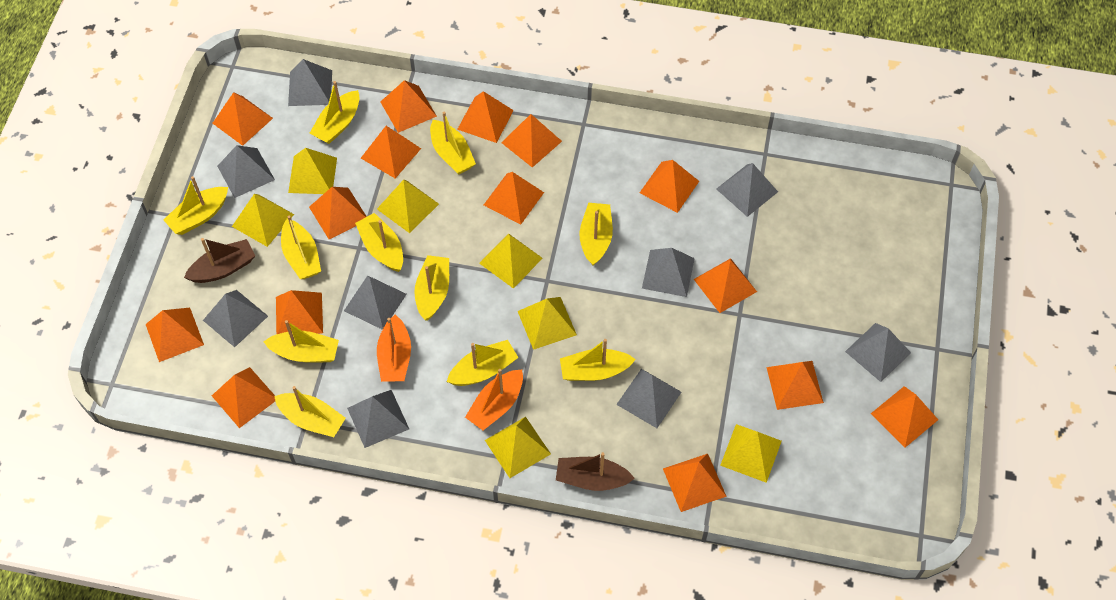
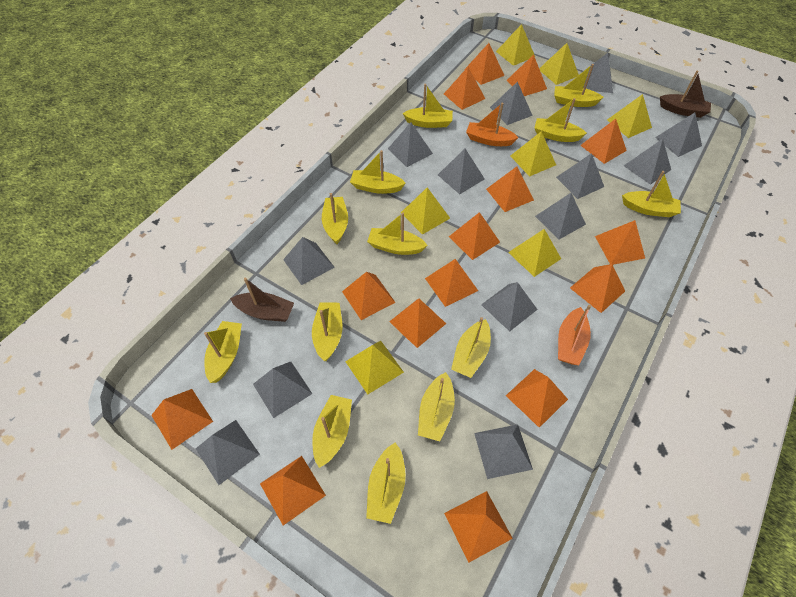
grey pyramid: 9 -> 13
yellow boat: 11 -> 13

